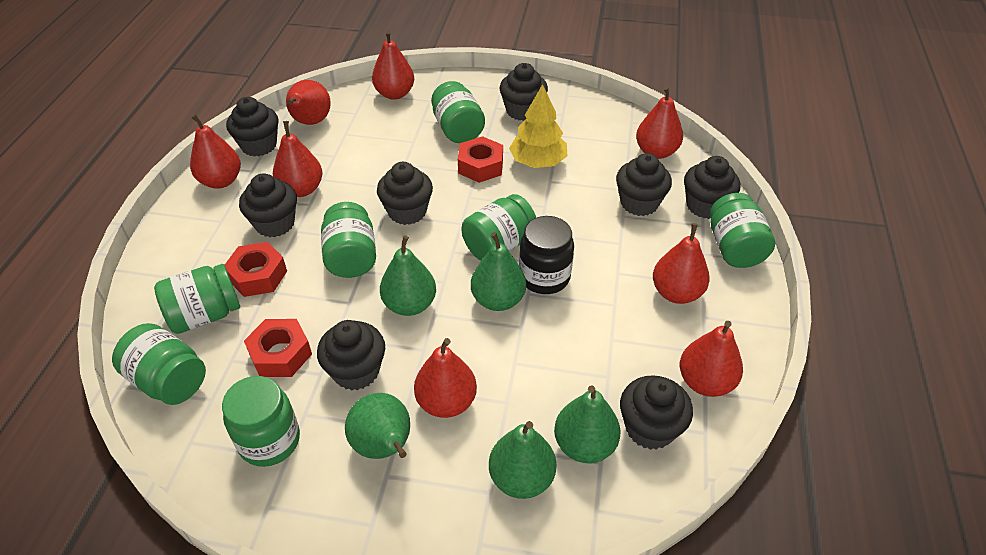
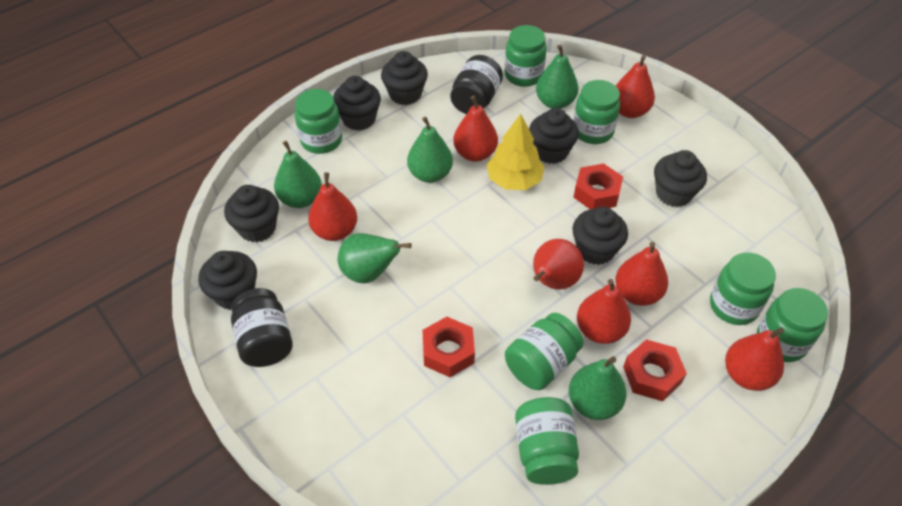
black cupcake: 8 -> 7
black jar: 1 -> 2
red pear: 8 -> 7

